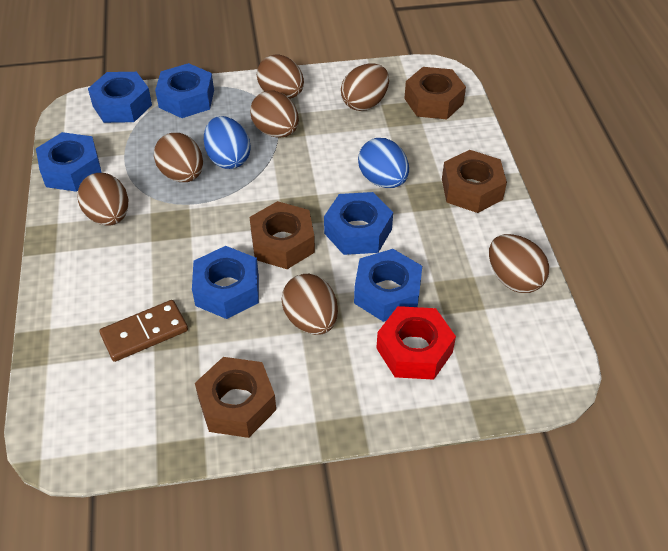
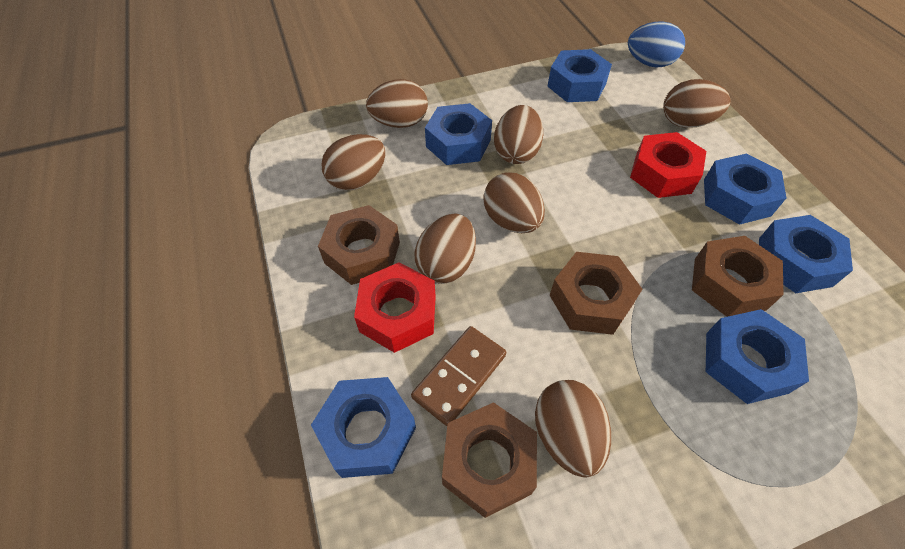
blue egg: 2 -> 1
red nut: 1 -> 2

